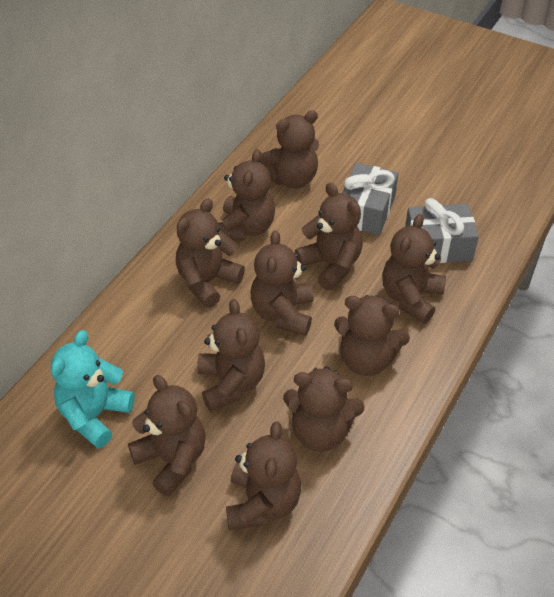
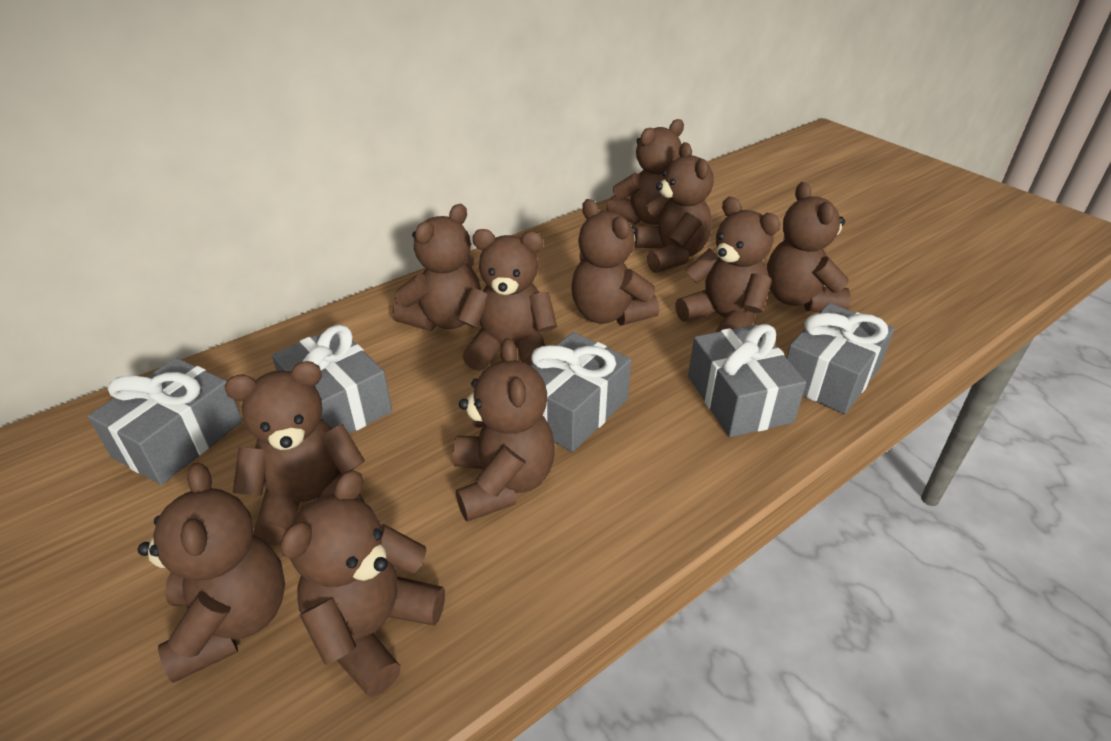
grey gift: 2 -> 5
turquoise teddy bear: 1 -> 0

